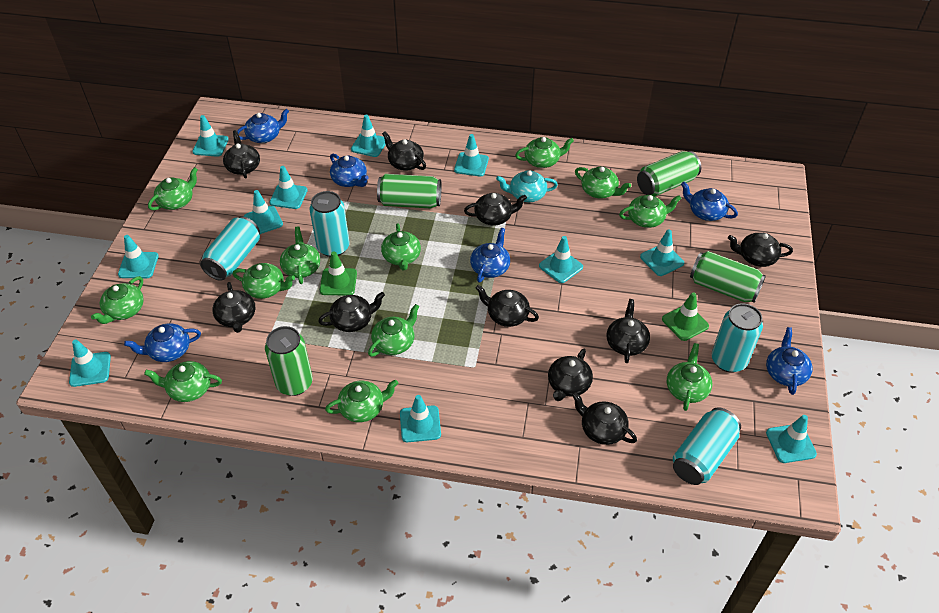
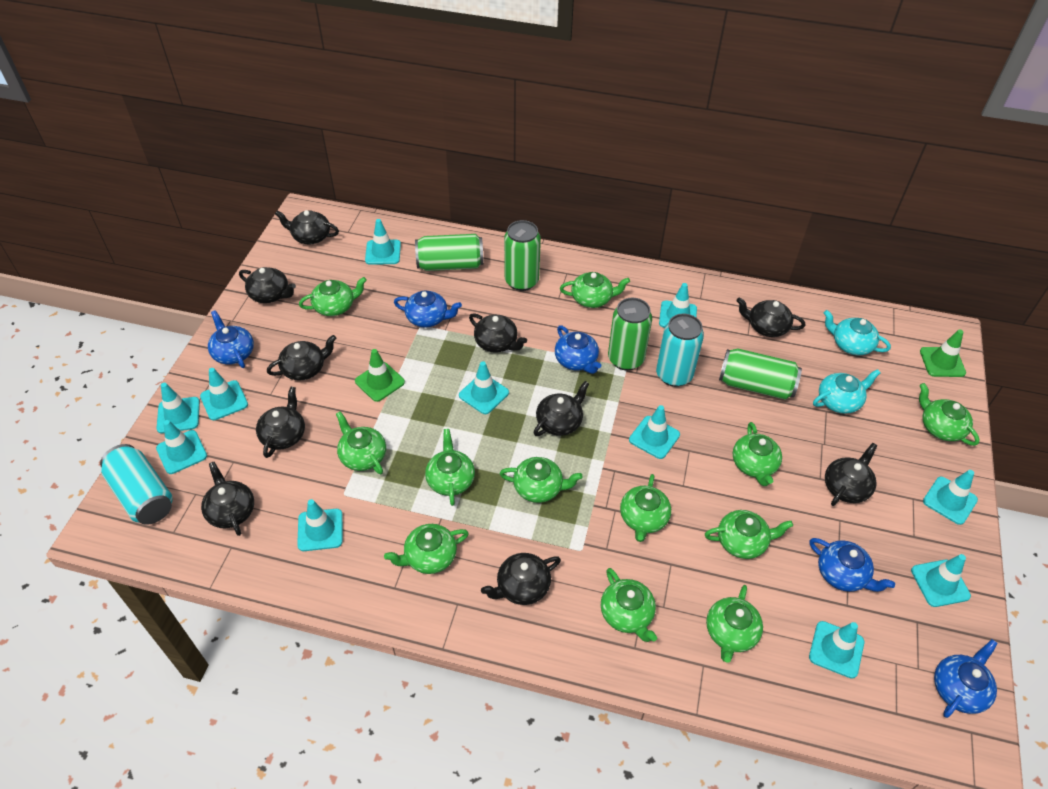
blue teapot: 6 -> 5
turquoise can: 4 -> 2
turquoise teapot: 1 -> 2

